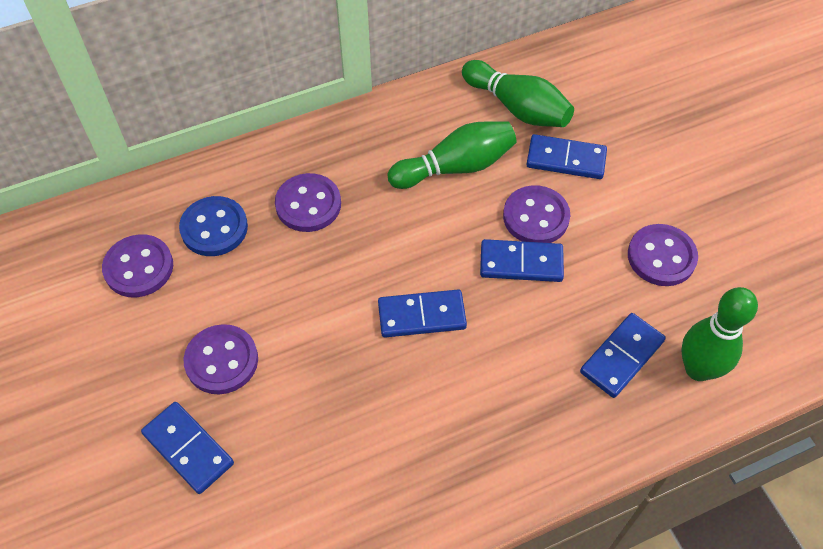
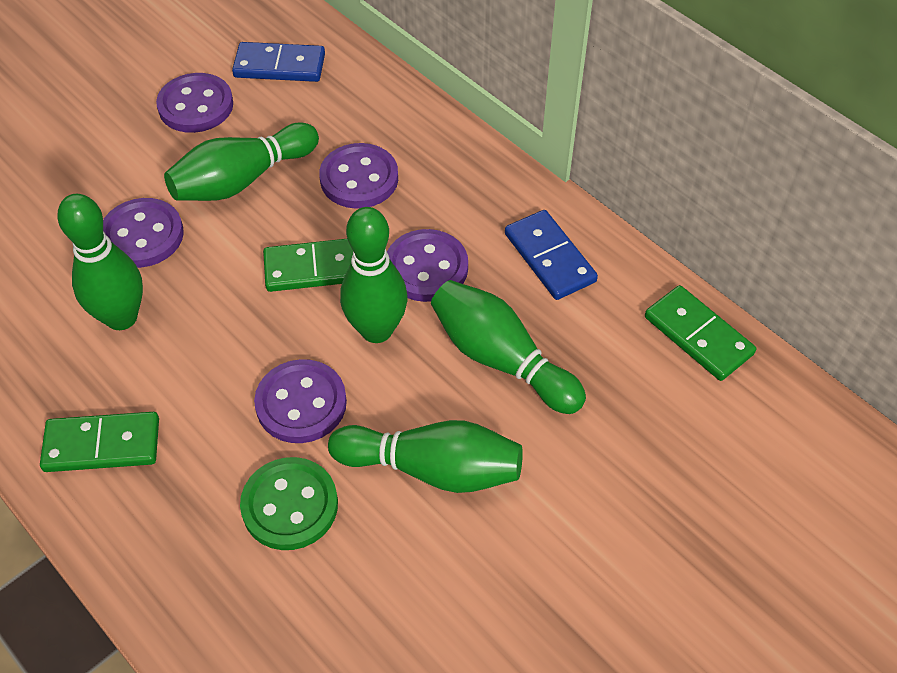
blue button: 1 -> 0
blue domino: 5 -> 2
green bowling pin: 3 -> 5
green button: 0 -> 1
green domino: 0 -> 3

